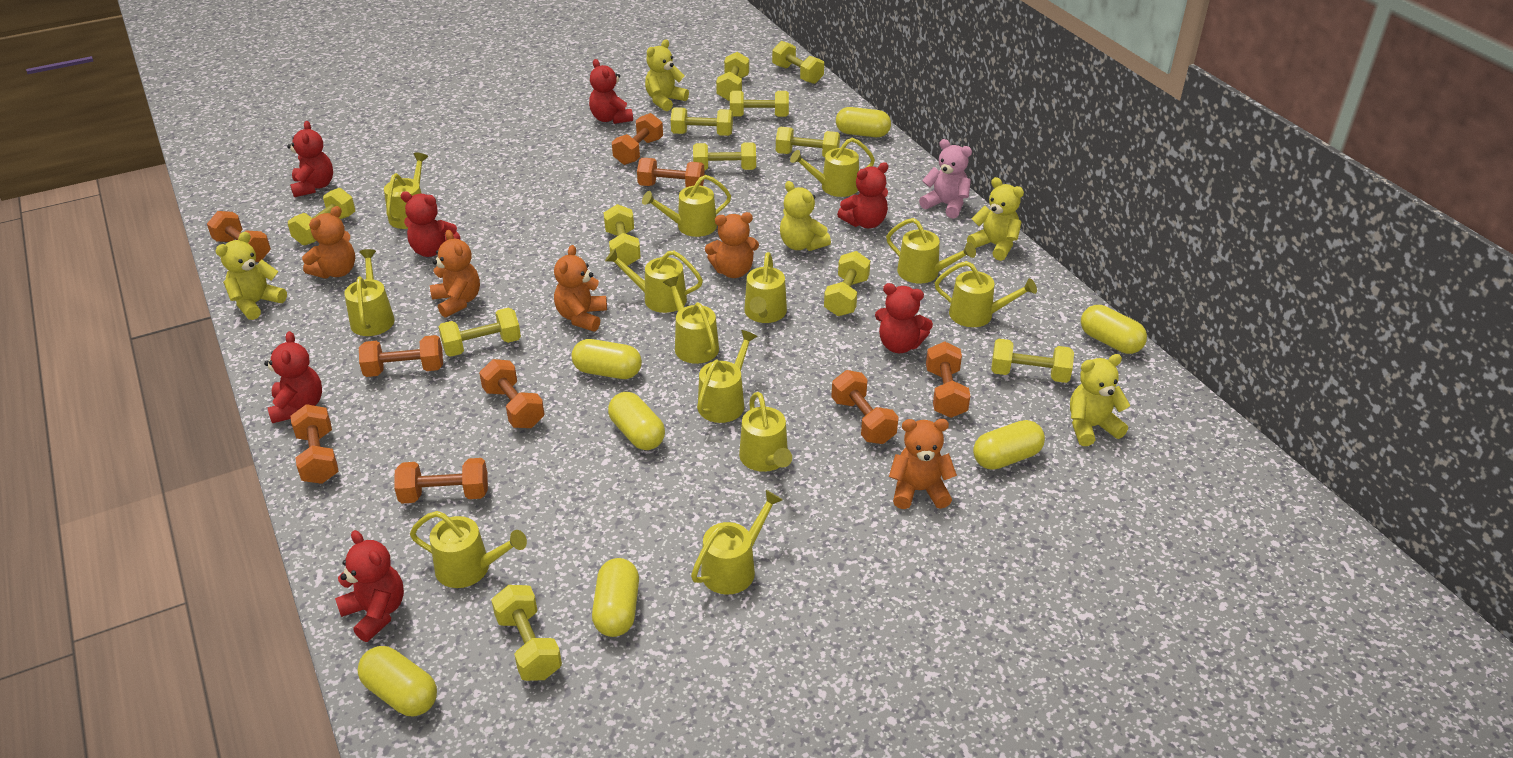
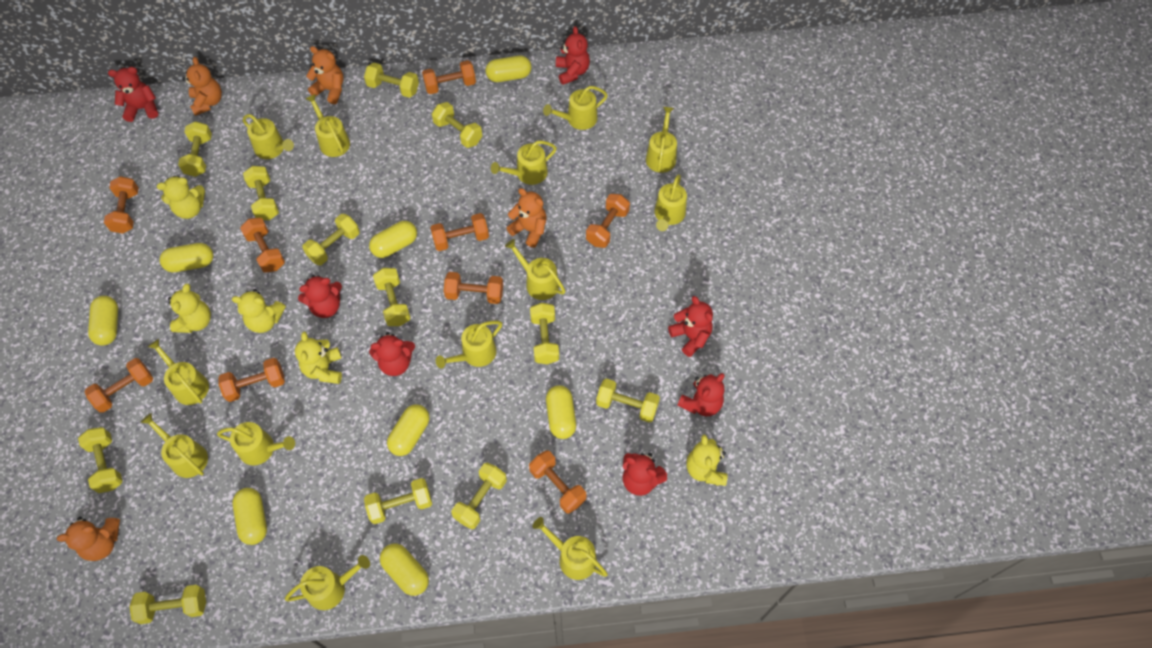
orange teddy bear: 5 -> 4
pink teddy bear: 1 -> 0
yellow capsule: 7 -> 8

